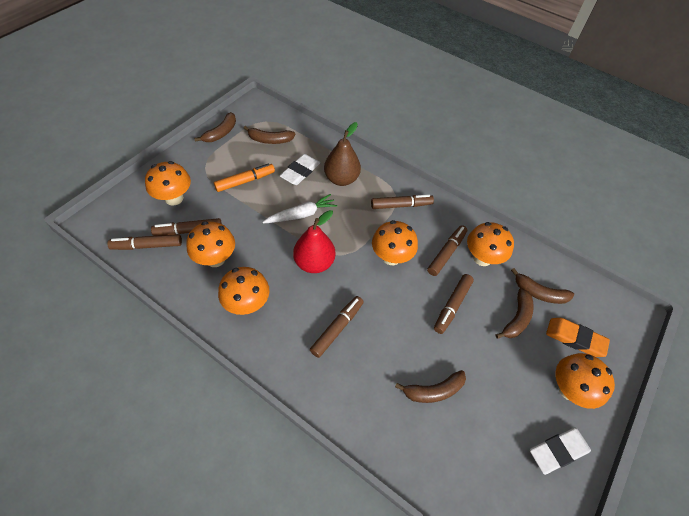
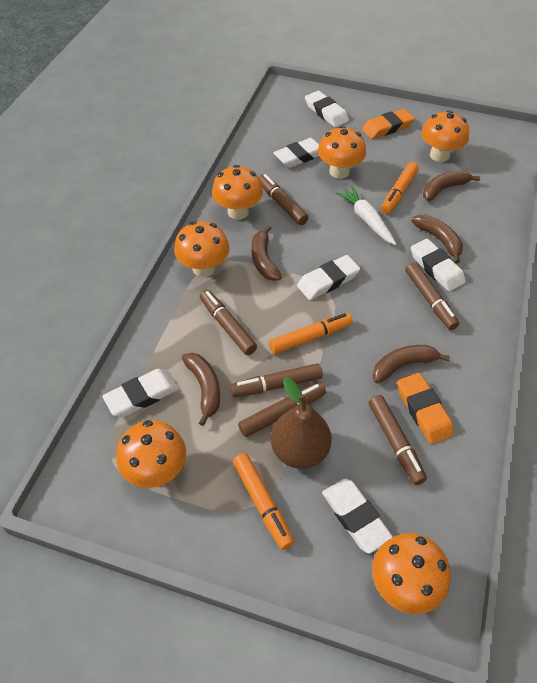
orange eraser: 1 -> 2
orange marker: 1 -> 3
red pear: 1 -> 0
white eraser: 2 -> 6

